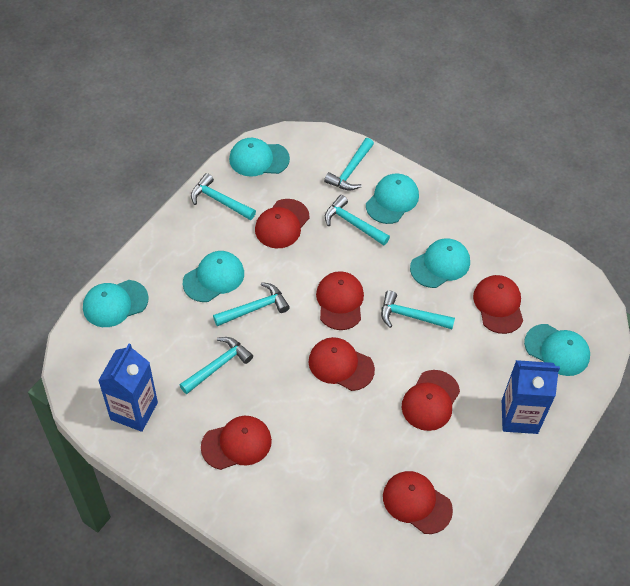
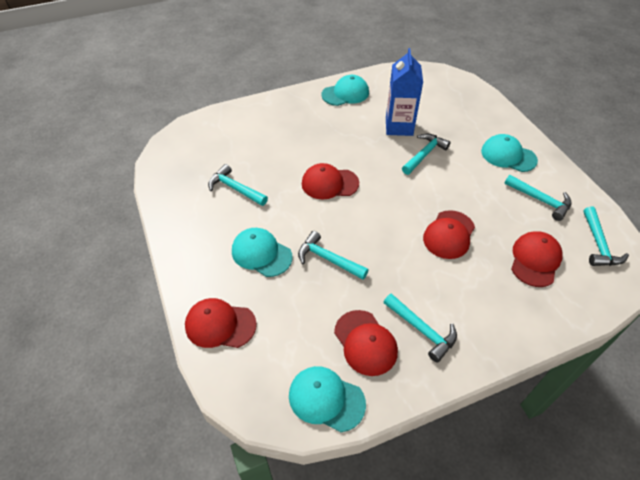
blue carton: 2 -> 1
red cap: 7 -> 5
turquoise cap: 6 -> 4

